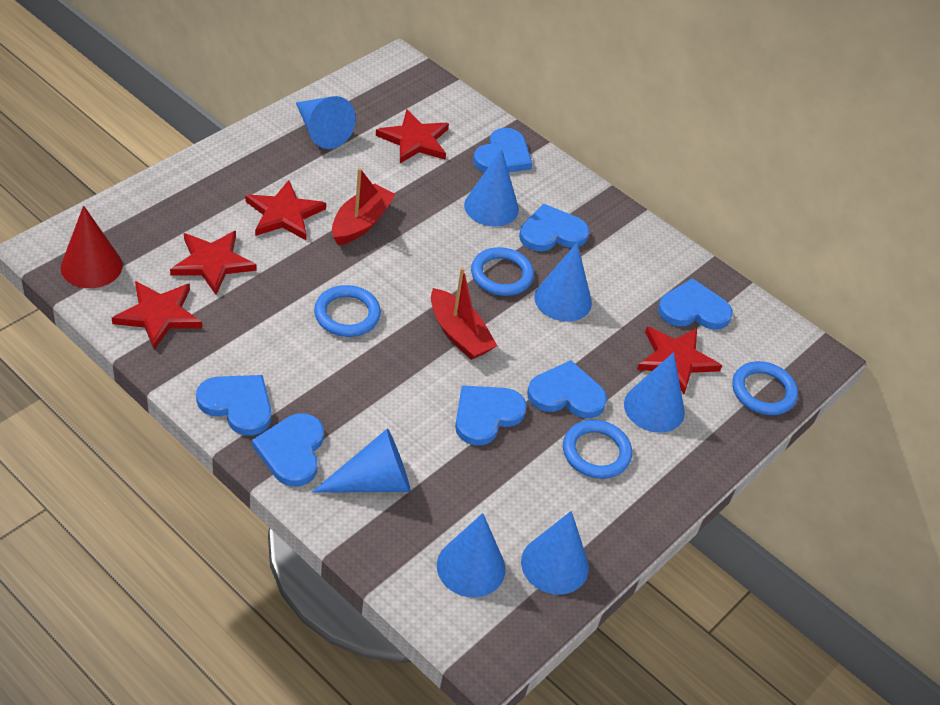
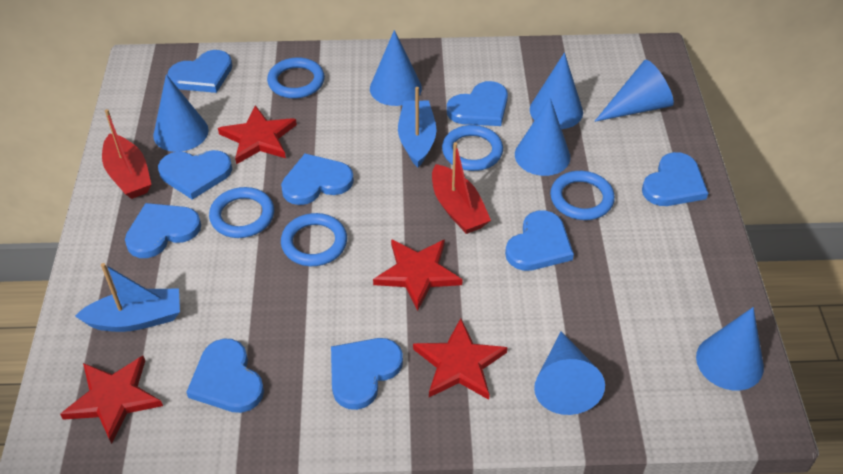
blue boat: 0 -> 2
blue heart: 7 -> 9
blue ring: 4 -> 5
red cone: 1 -> 0
red star: 5 -> 4

